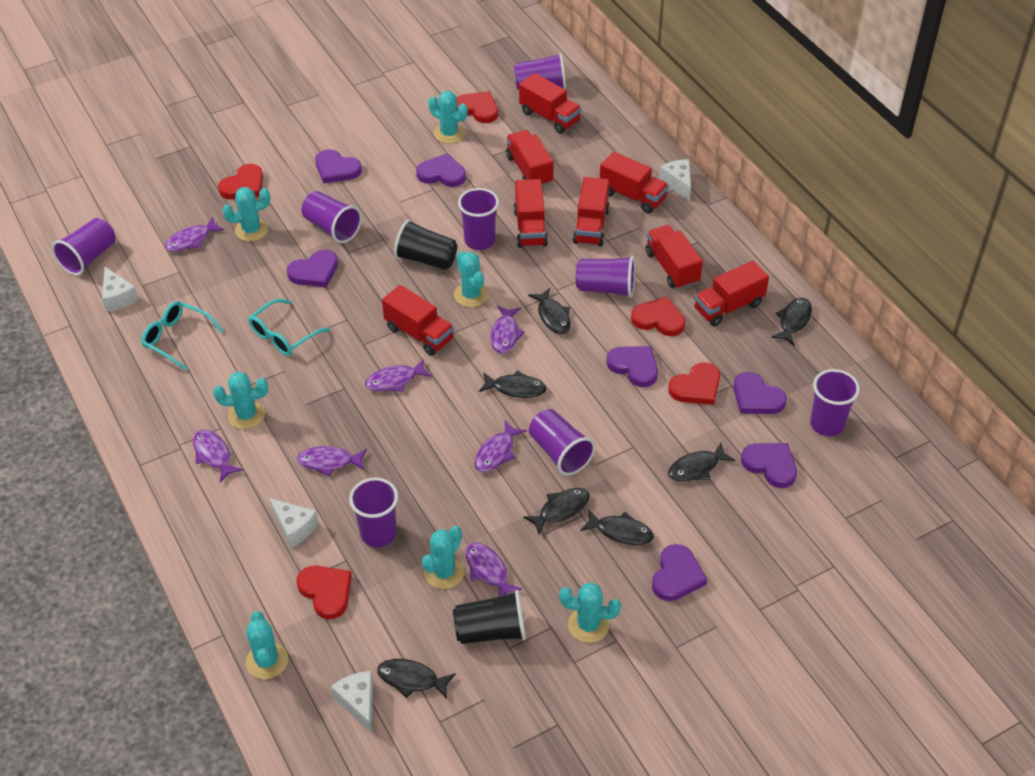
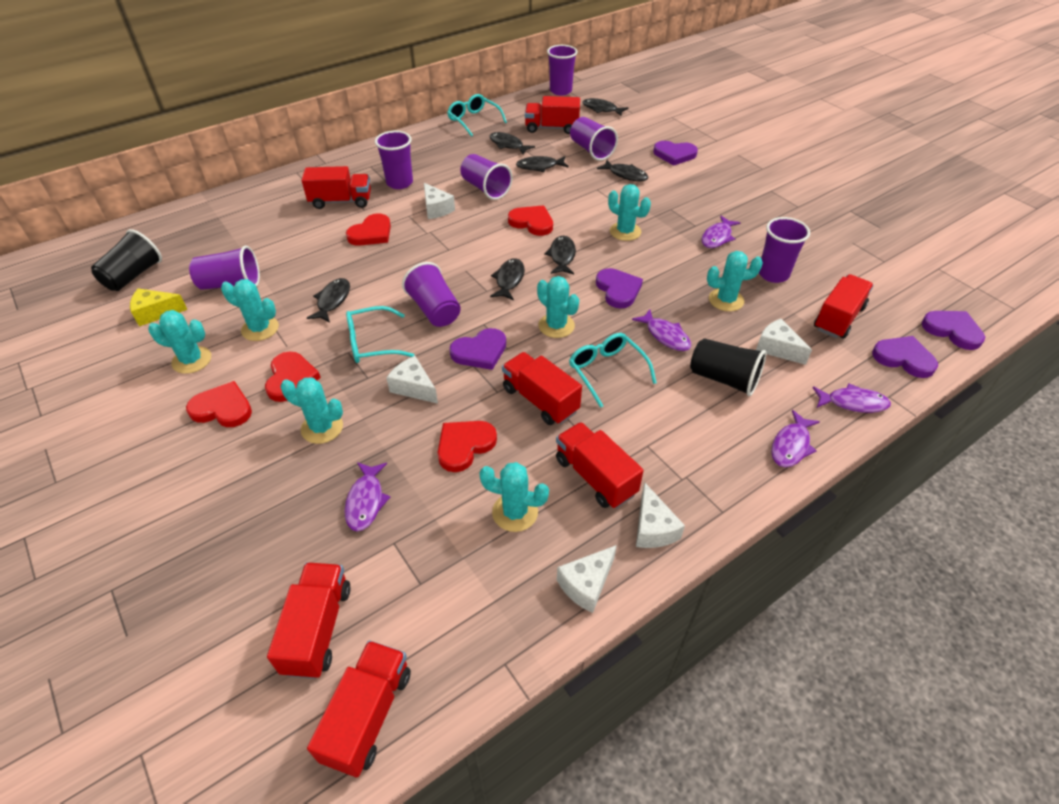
purple cup: 8 -> 7
purple fish: 7 -> 5
purple heart: 7 -> 5
red truck: 8 -> 7
turquoise glasses: 2 -> 3
white cheese: 4 -> 5
yellow cheese: 0 -> 1

